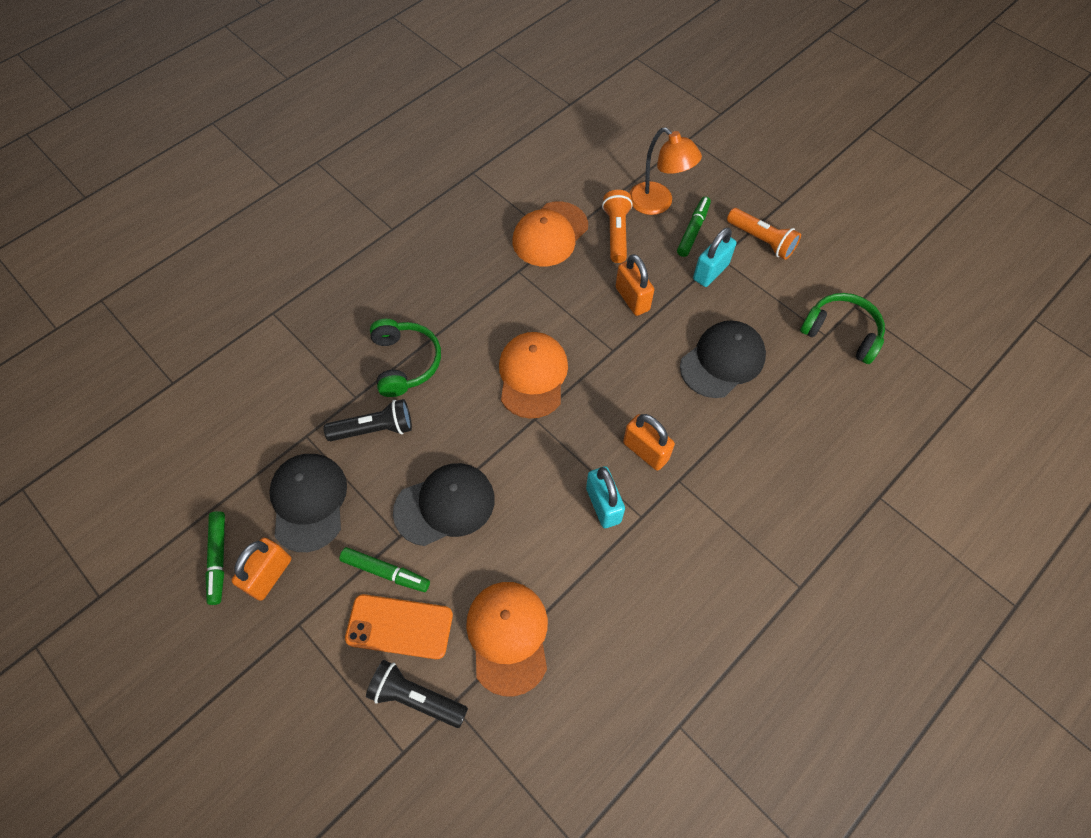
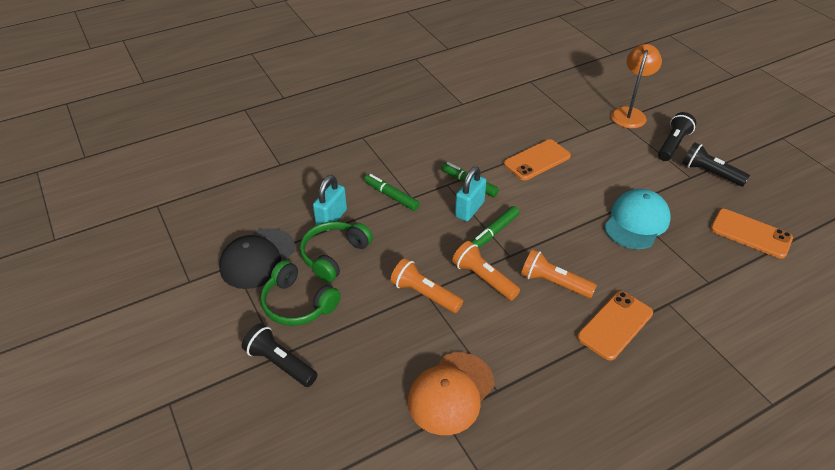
black cap: 3 -> 1
black flashlight: 2 -> 3
orange cap: 3 -> 1
orange flashlight: 2 -> 3
orange padlock: 3 -> 0
orange phone: 1 -> 3
turquoise cap: 0 -> 1

